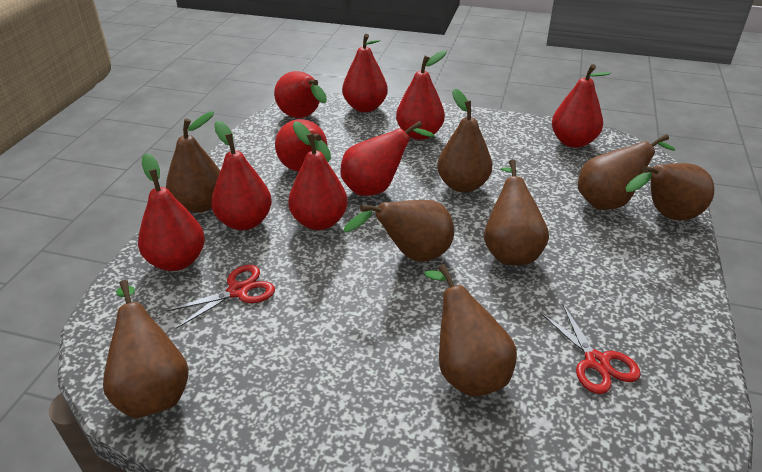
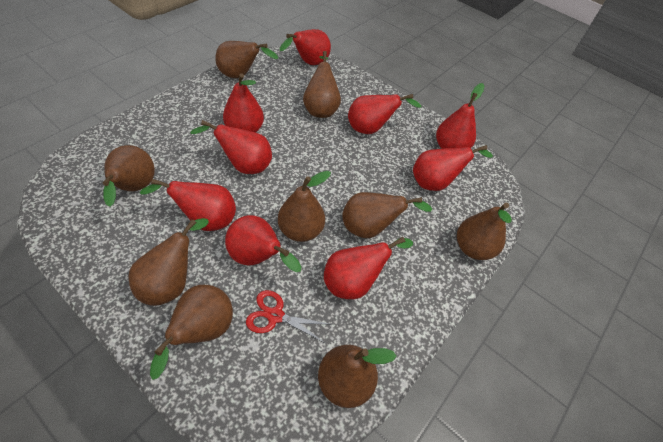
brown pear: 8 -> 9
red scissors: 2 -> 1

